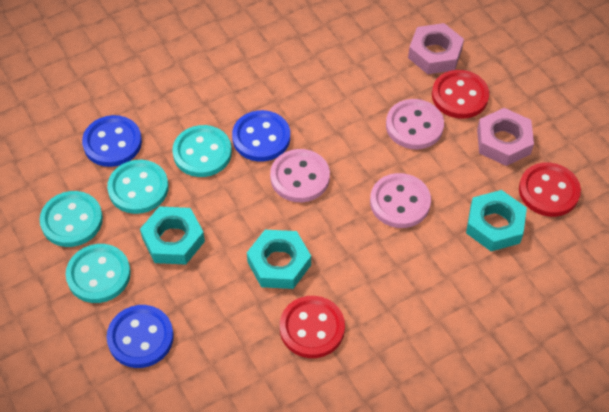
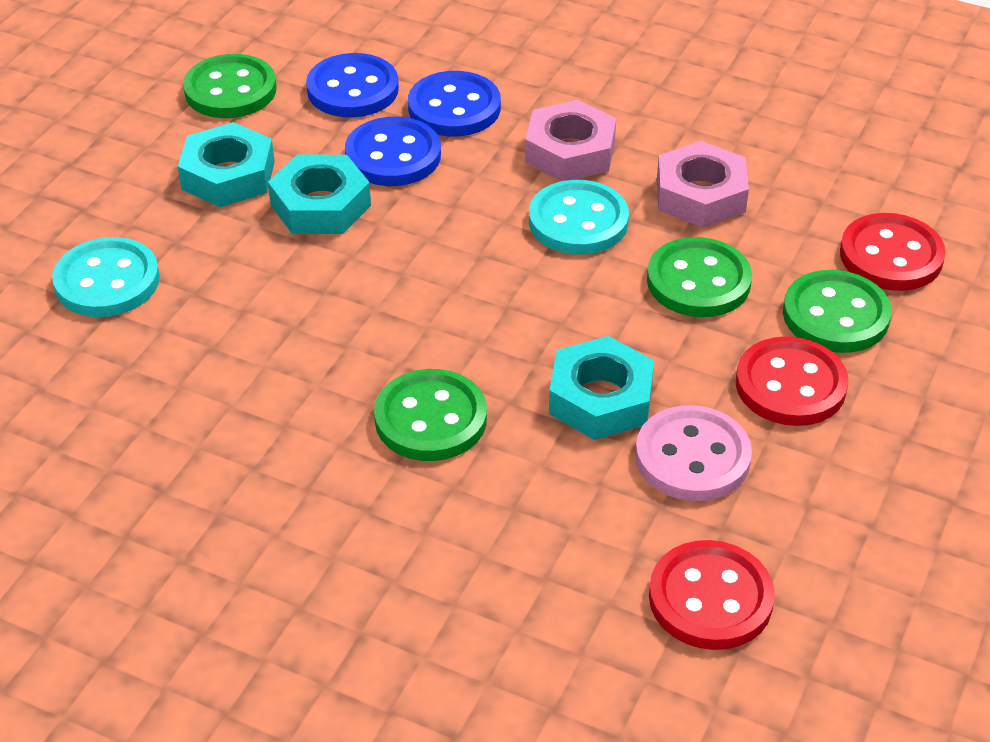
green button: 0 -> 4
pink button: 3 -> 1
turquoise button: 4 -> 2

